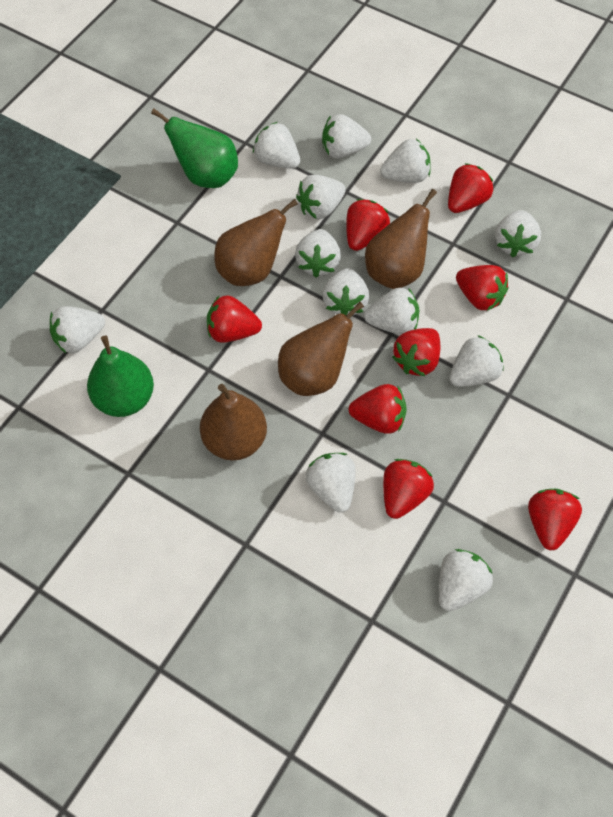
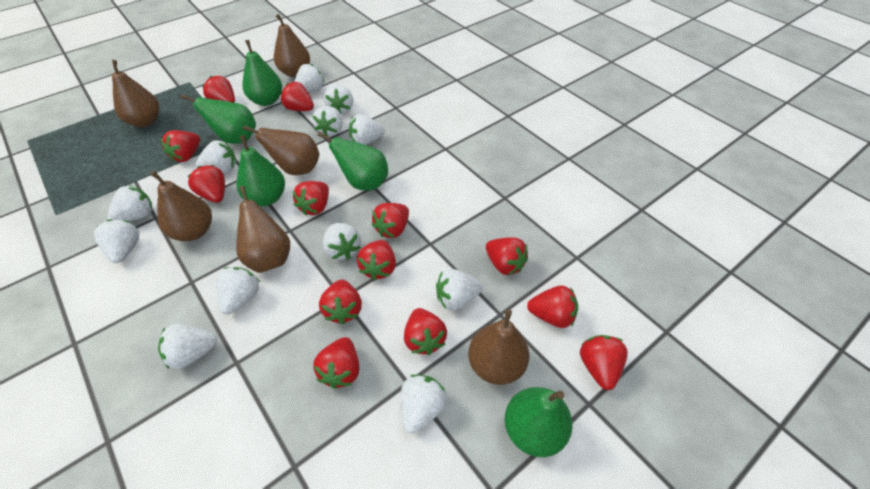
brown pear: 4 -> 6
green pear: 2 -> 5
red strawberry: 8 -> 13

